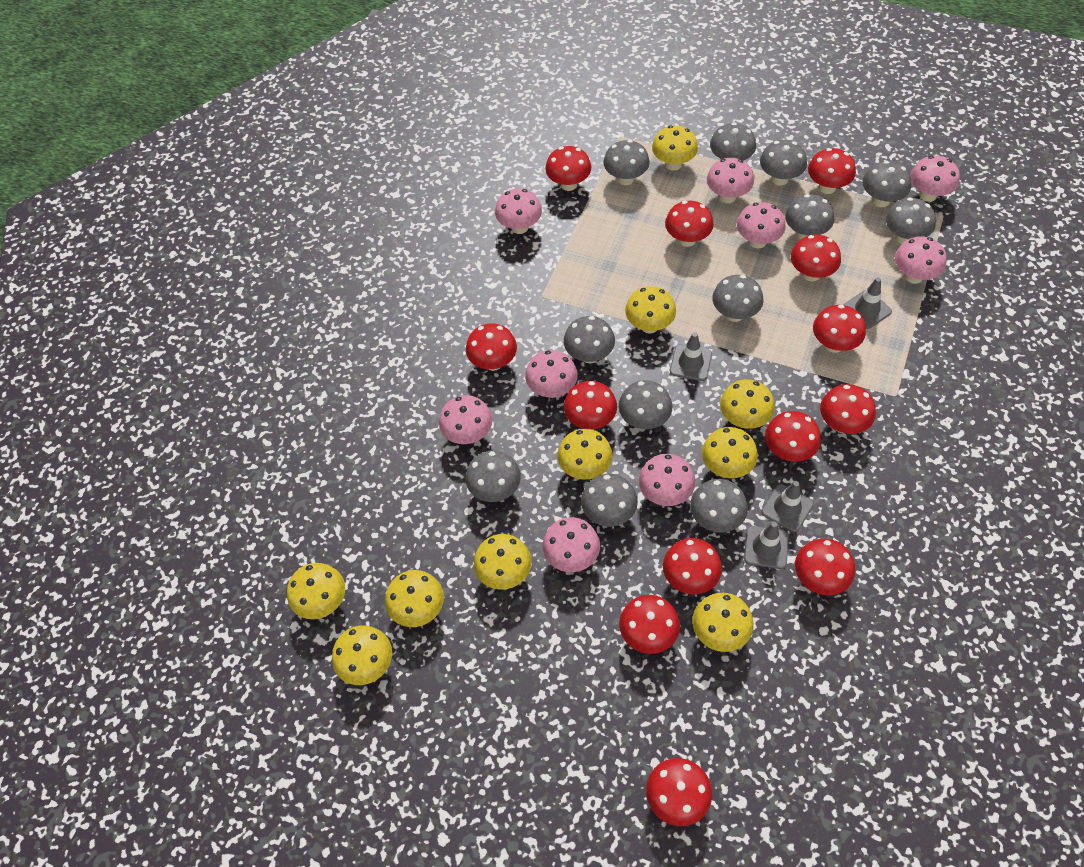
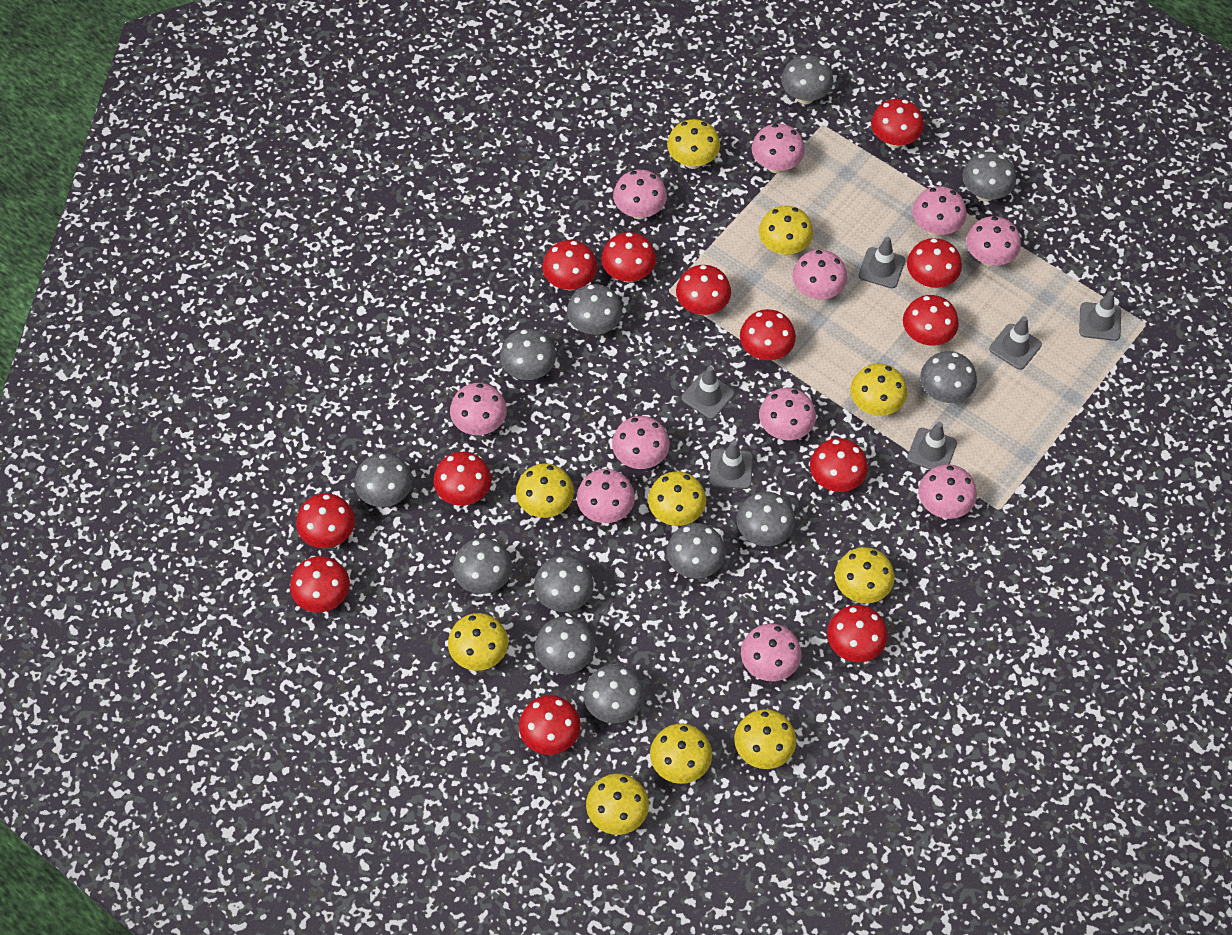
grey traffic cone: 4 -> 6
pink mushroom: 9 -> 11

